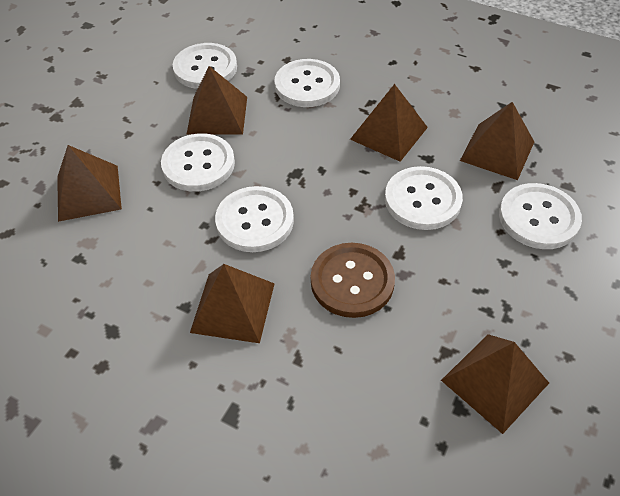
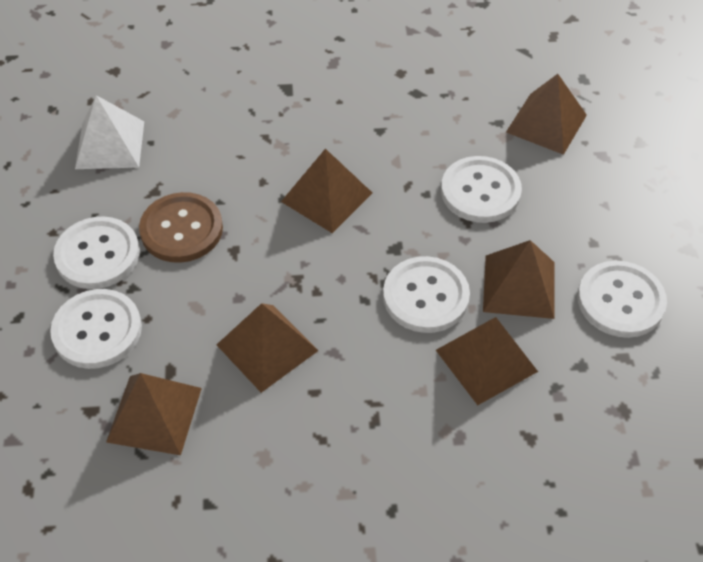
white button: 6 -> 5
white pyramid: 0 -> 1

